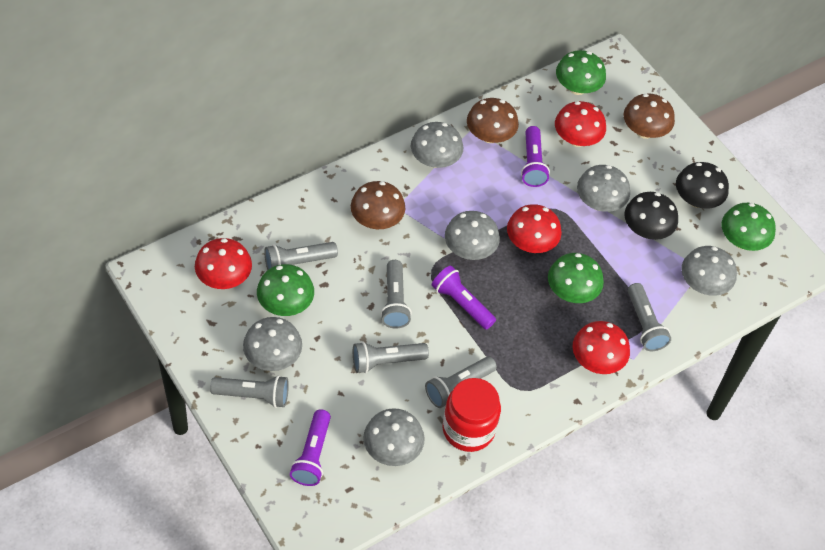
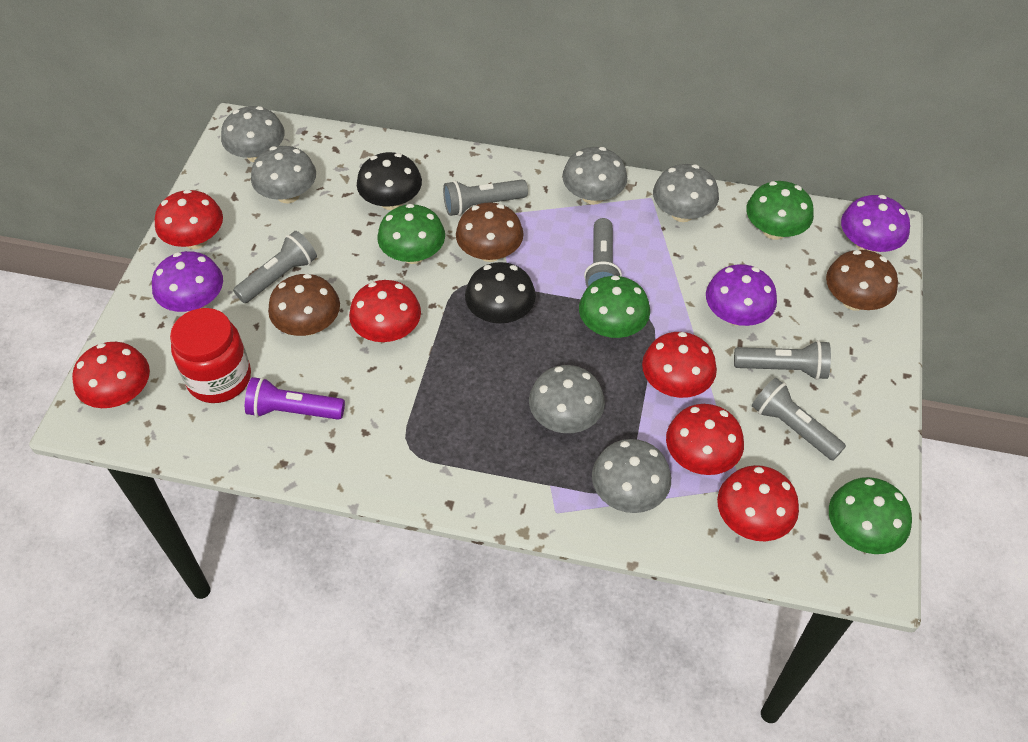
grey flashlight: 6 -> 5
purple flashlight: 3 -> 1
purple mushroom: 0 -> 3
red mushroom: 4 -> 6

